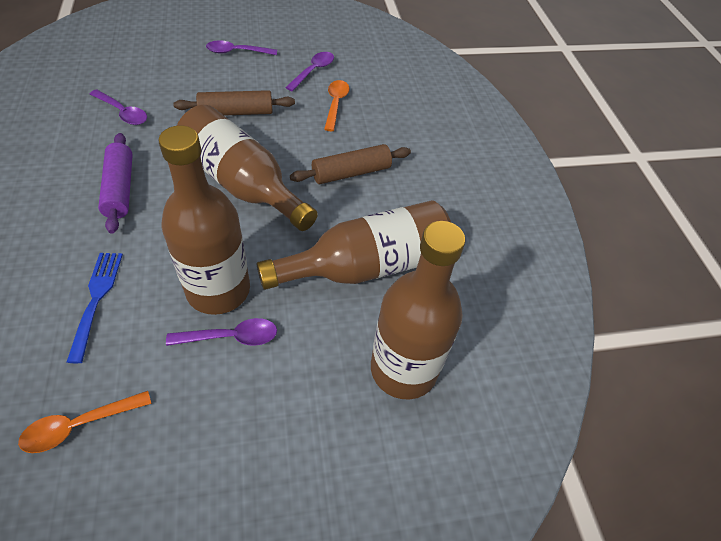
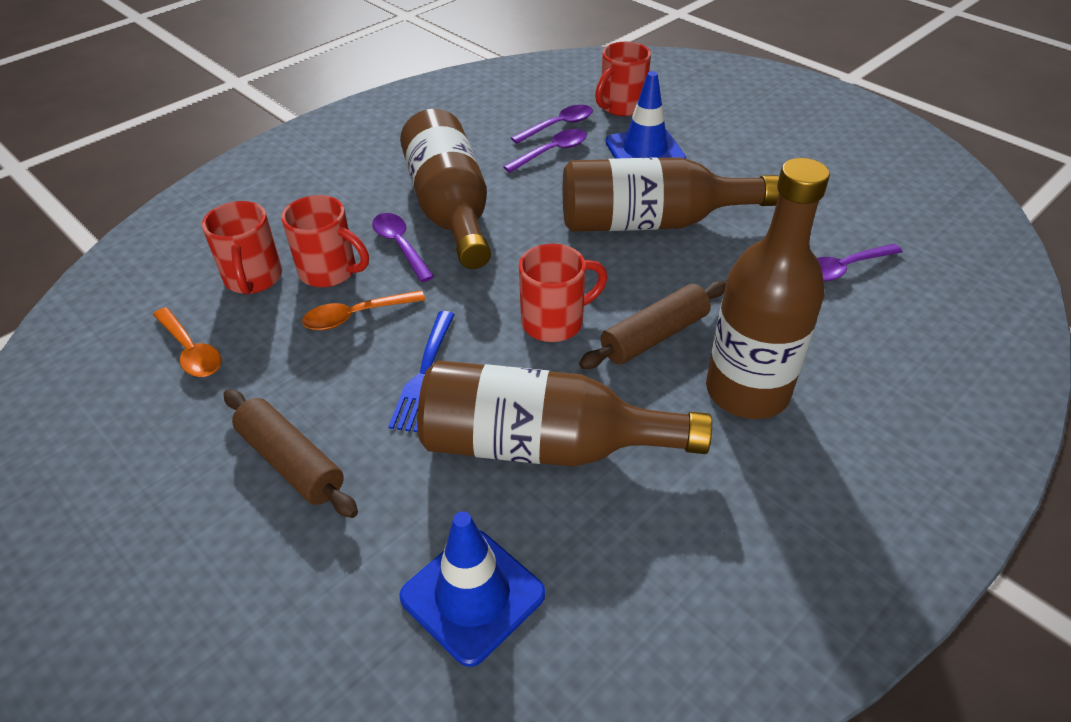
blue traffic cone: 0 -> 2
purple rolling pin: 1 -> 0
red mug: 0 -> 4

